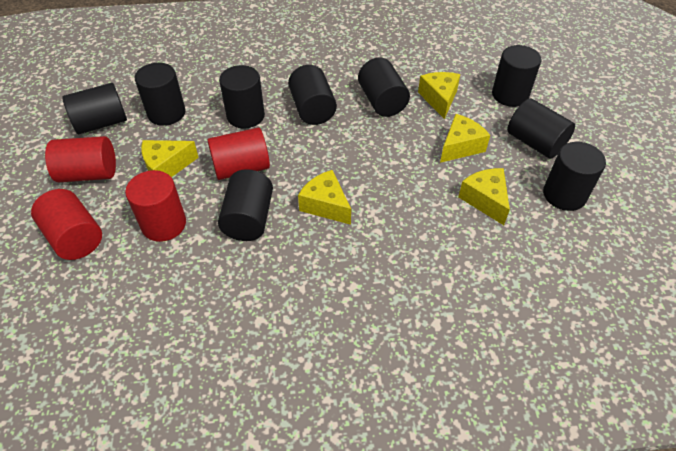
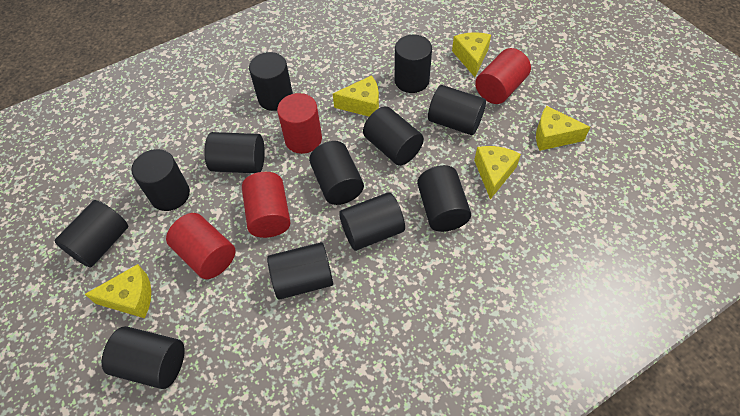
black cylinder: 9 -> 12

